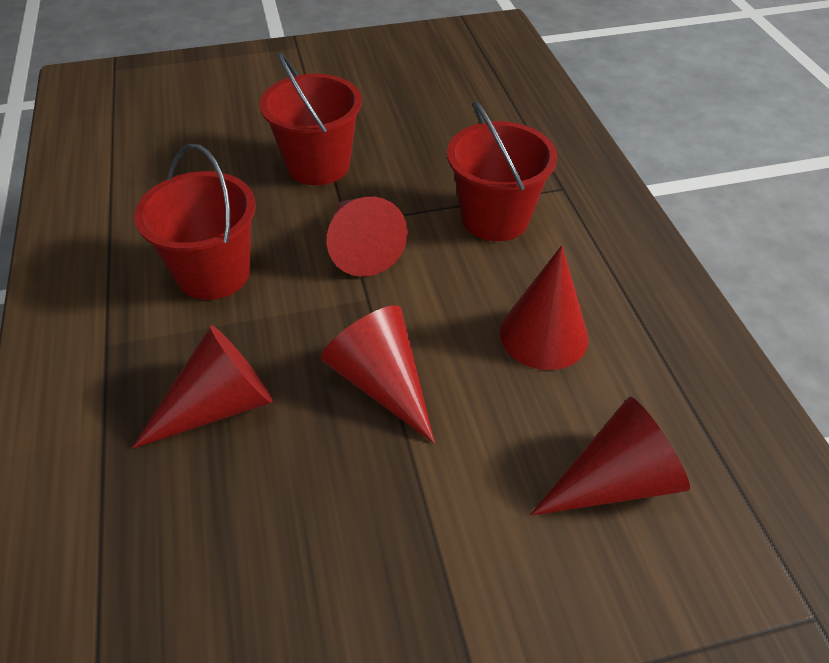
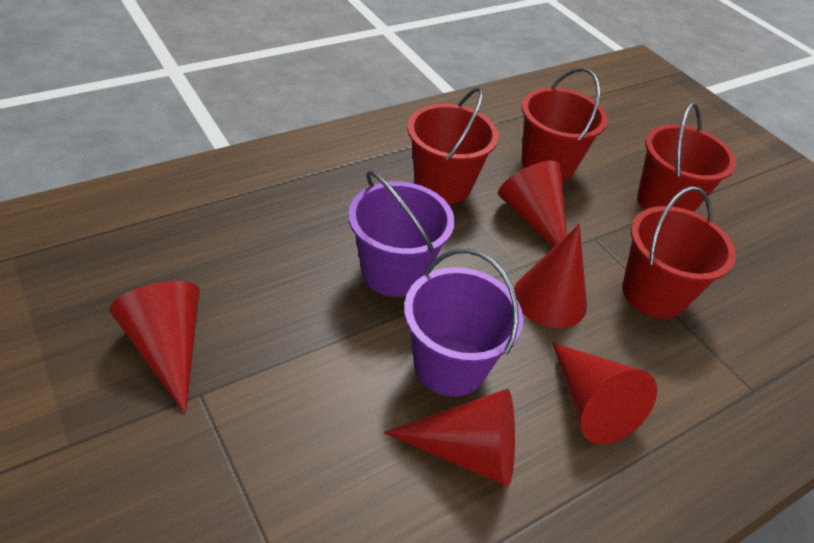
purple bucket: 0 -> 2
red bucket: 3 -> 4

